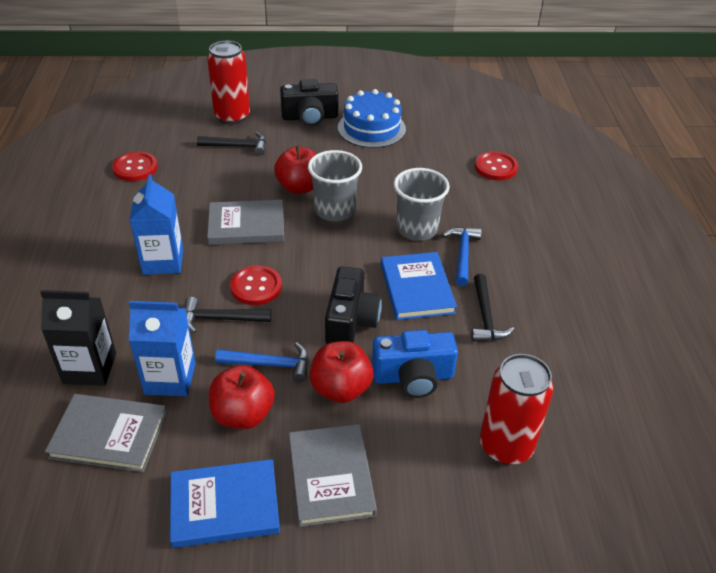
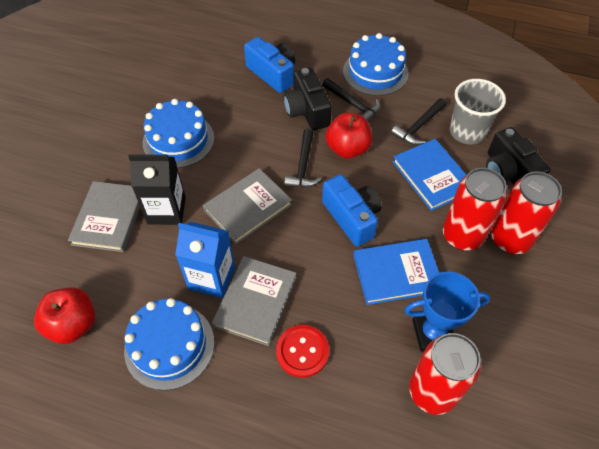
blue cake: 1 -> 3
blue camera: 1 -> 2
blue carton: 2 -> 1
blue hammer: 2 -> 0
blue trophy: 0 -> 1
grey cup: 2 -> 1
red apple: 3 -> 2
red button: 3 -> 1
red can: 2 -> 3

